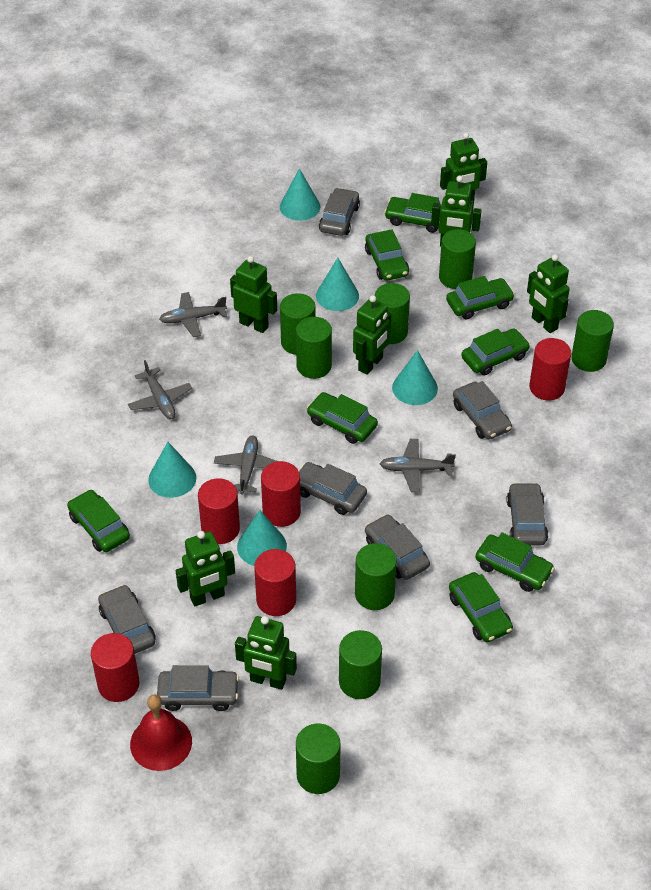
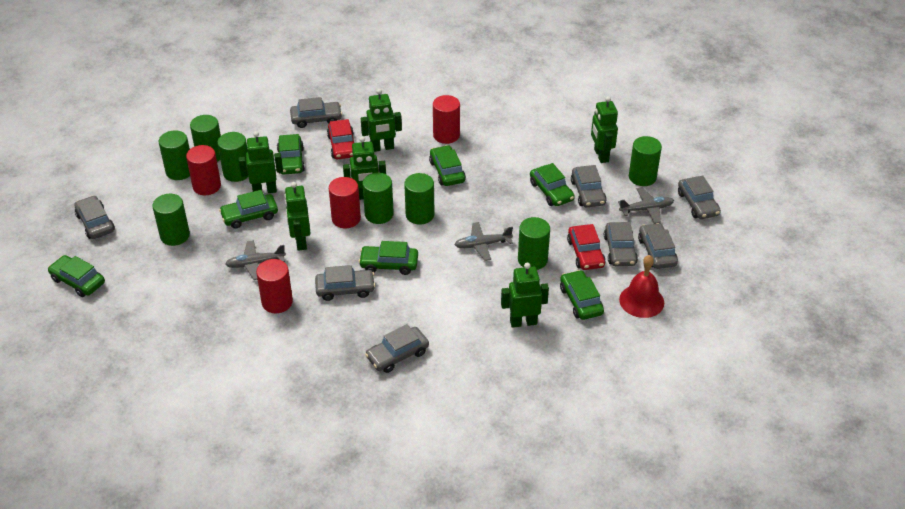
green car: 8 -> 7
green robot: 7 -> 6
grey car: 7 -> 8
grey plane: 4 -> 3
red car: 0 -> 2
red cylinder: 5 -> 4
turquoise cone: 5 -> 0

